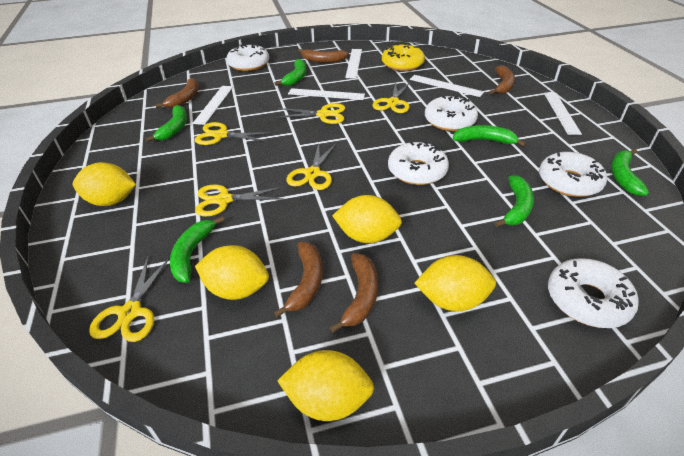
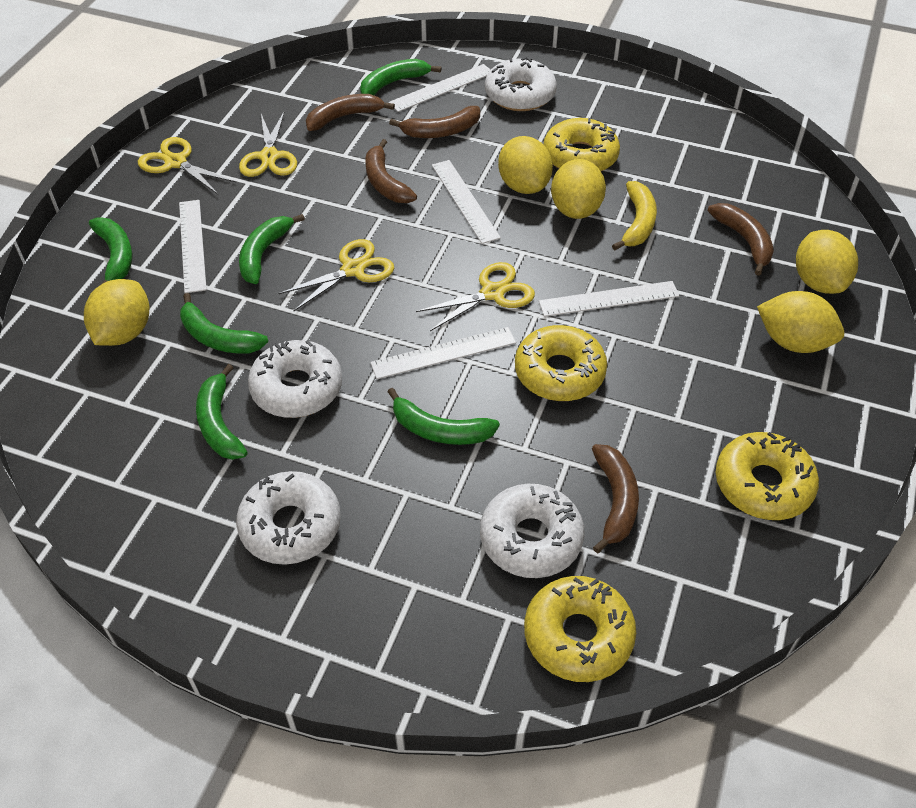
white donut: 5 -> 4
yellow banana: 0 -> 1
yellow donut: 1 -> 4
yellow scissors: 6 -> 4

